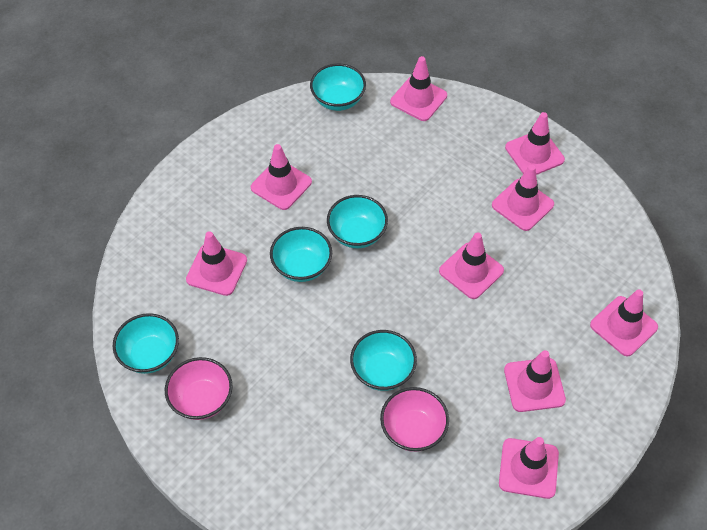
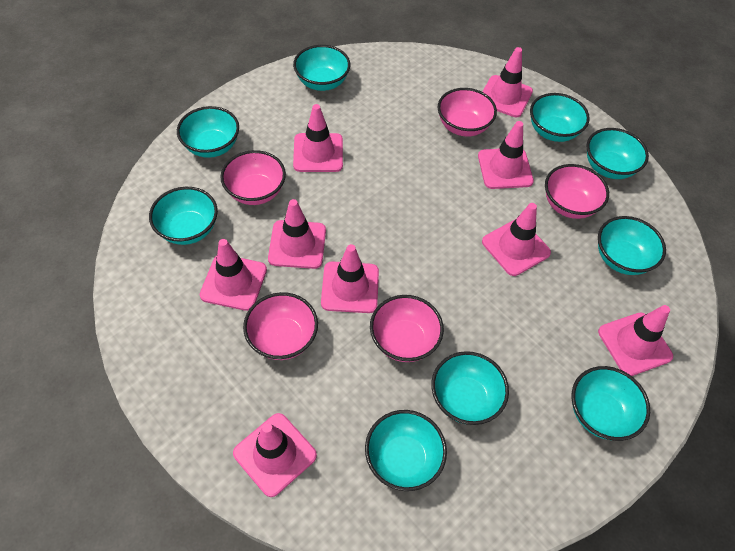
pink bowl: 2 -> 5
turquoise bowl: 5 -> 9

